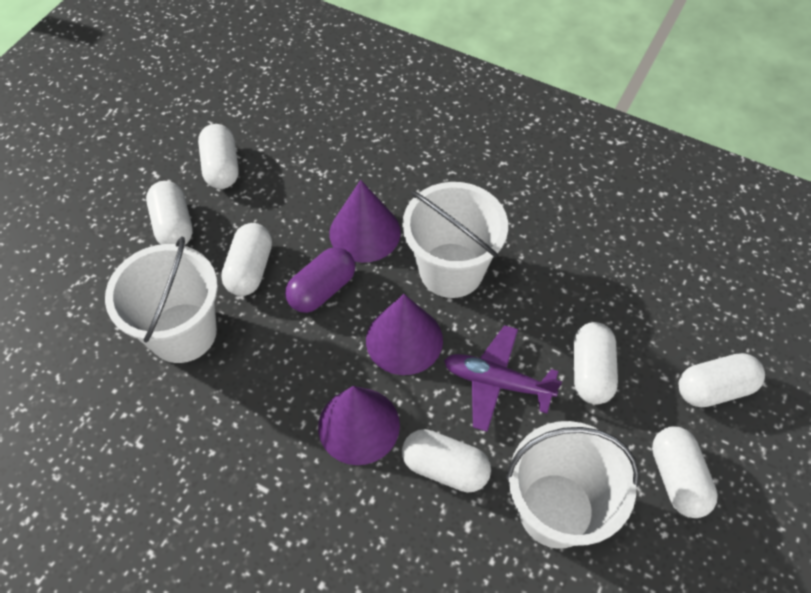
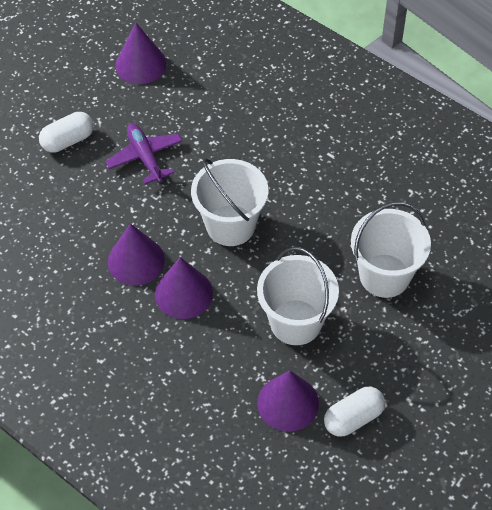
purple capsule: 1 -> 0
purple cone: 3 -> 4
white capsule: 7 -> 2

